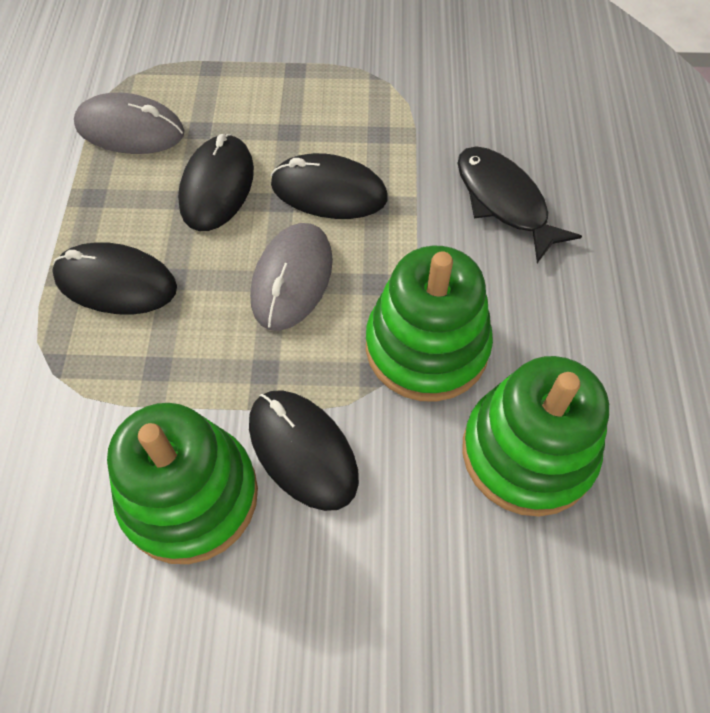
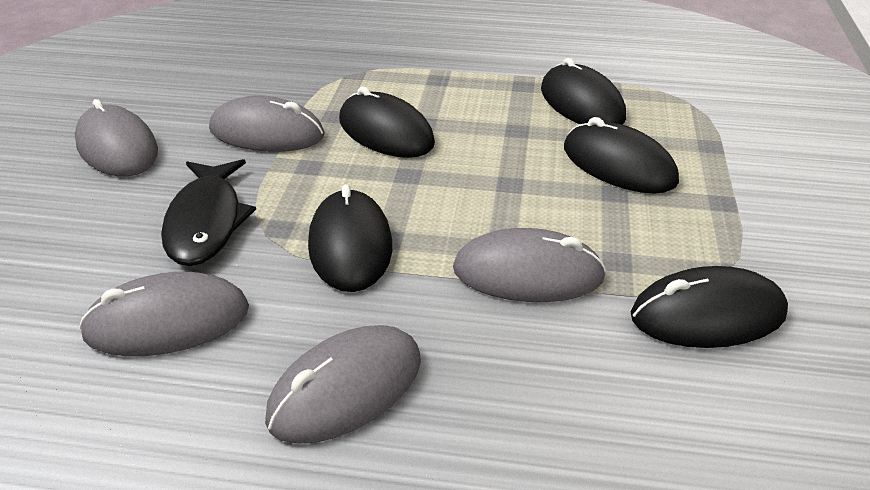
black mouse: 4 -> 5
green stacking toy: 3 -> 0
grey mouse: 2 -> 5

